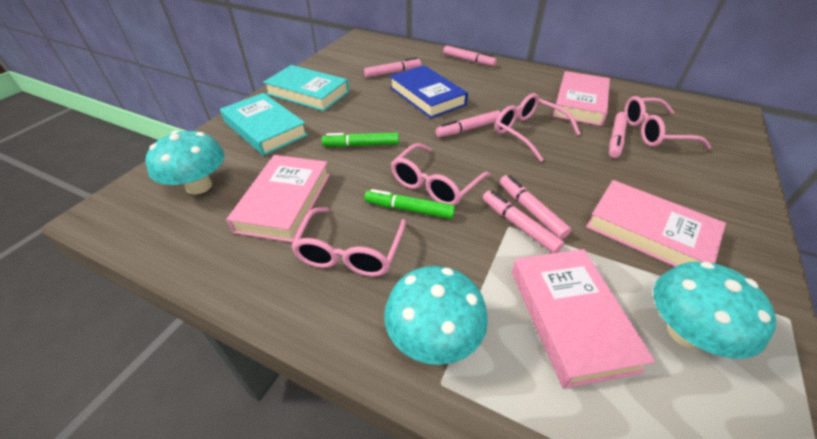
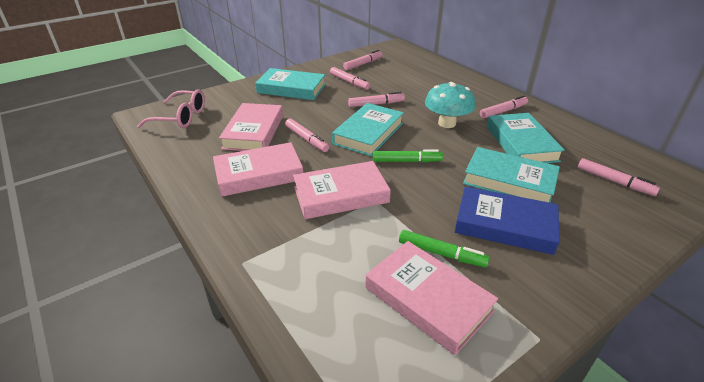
pink glasses: 4 -> 1
turquoise book: 2 -> 4
turquoise mushroom: 3 -> 1

